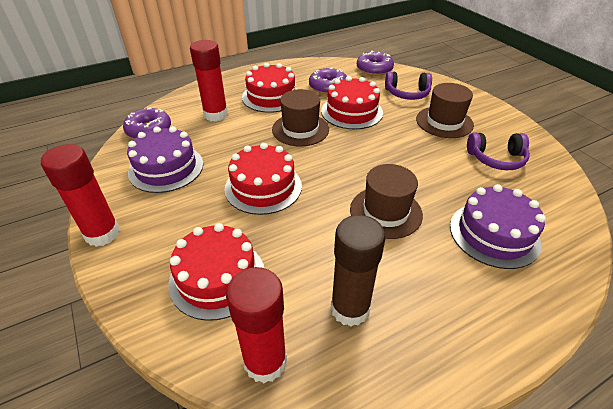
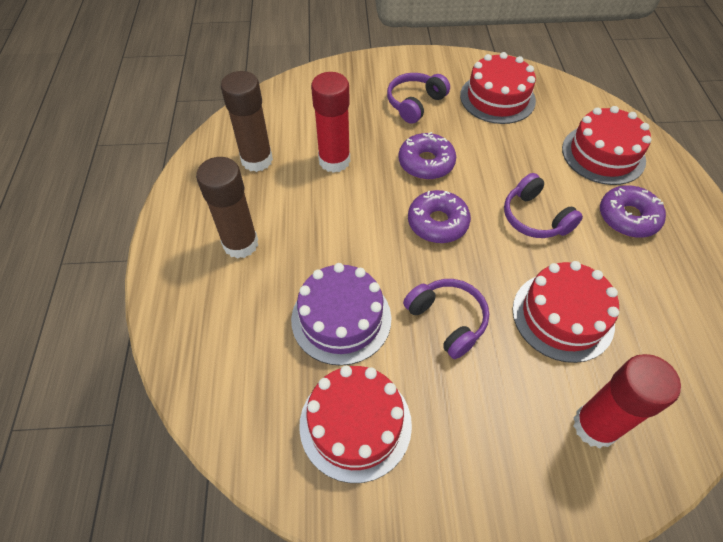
brown glue stick: 1 -> 2
brown hat: 3 -> 0
purple cake: 2 -> 1
purple headphones: 2 -> 3
red glue stick: 3 -> 2

